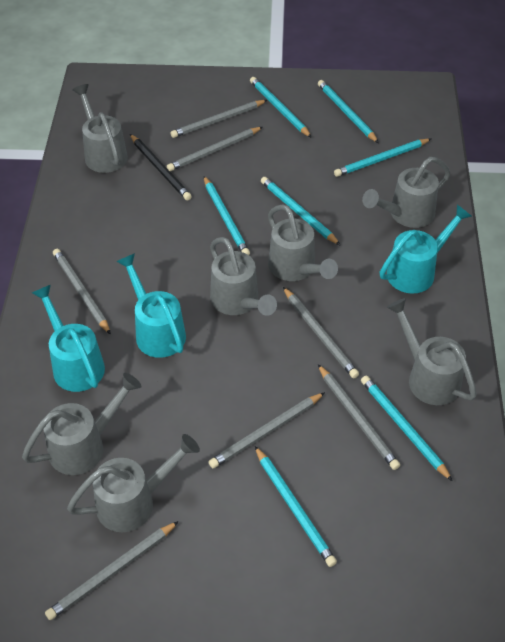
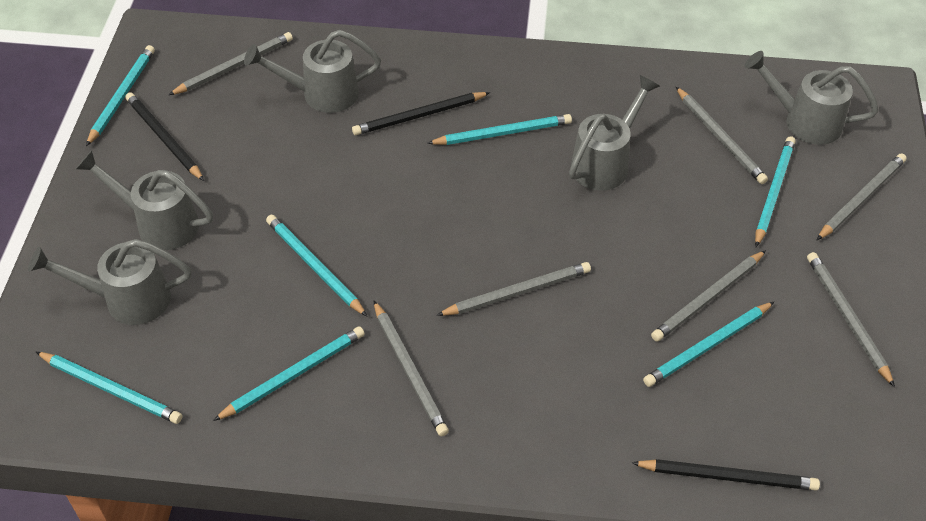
black pencil: 1 -> 3
grey watering can: 7 -> 5
turquoise watering can: 3 -> 0

